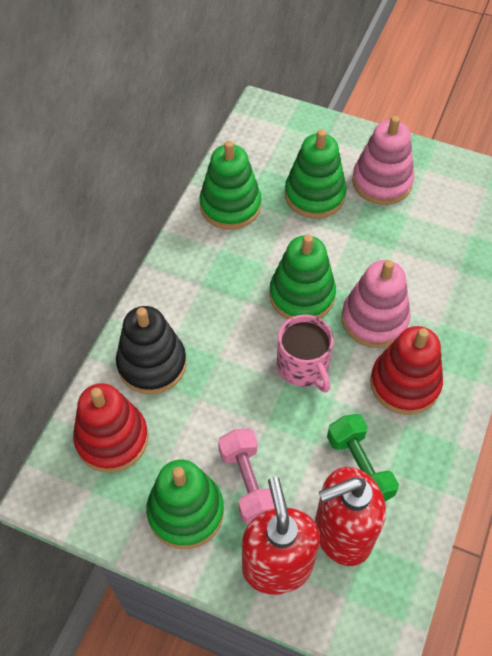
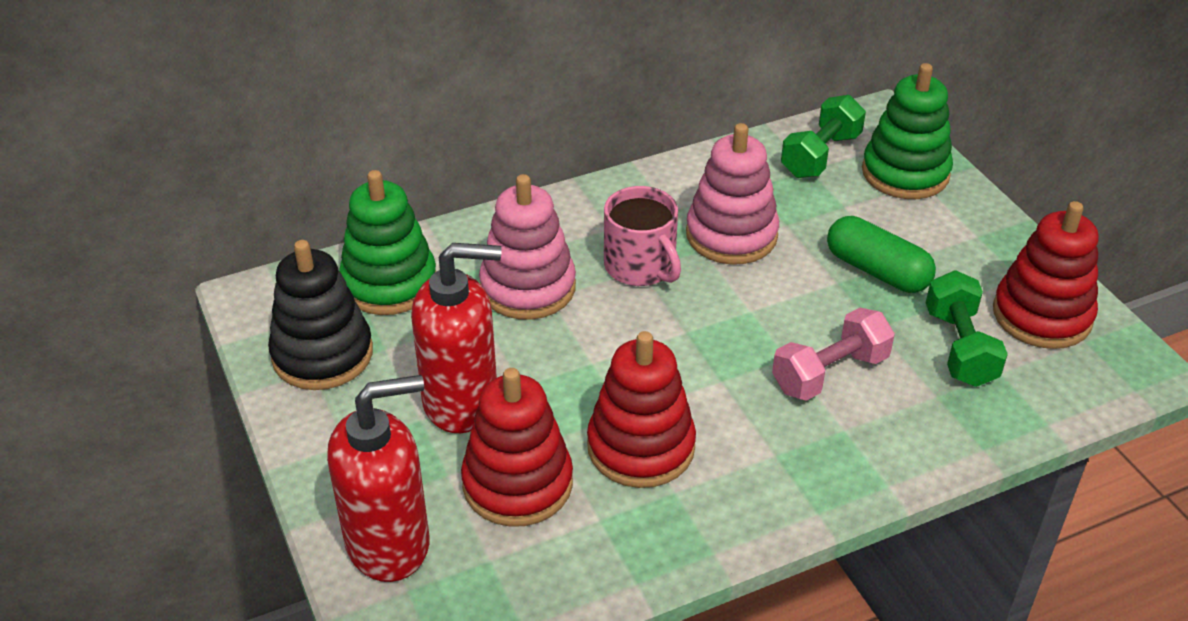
green capsule: 0 -> 1
green dumbbell: 1 -> 2
green stacking toy: 4 -> 2
red stacking toy: 2 -> 3

